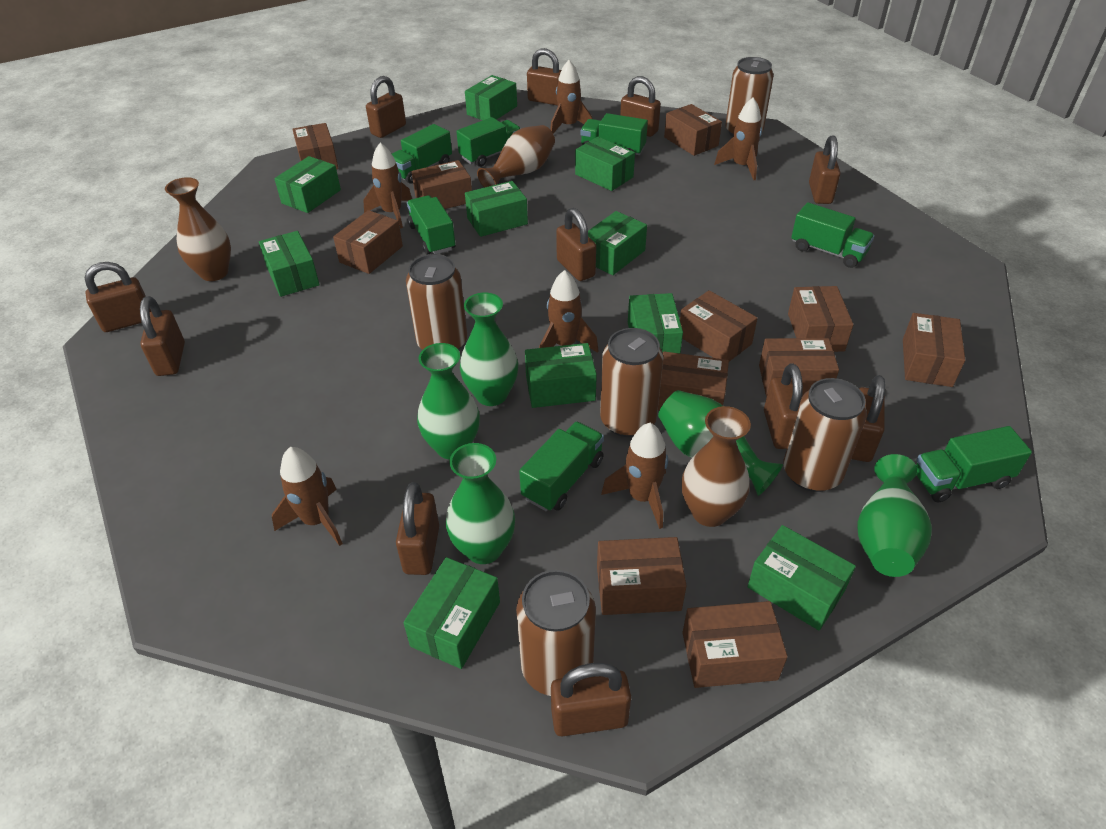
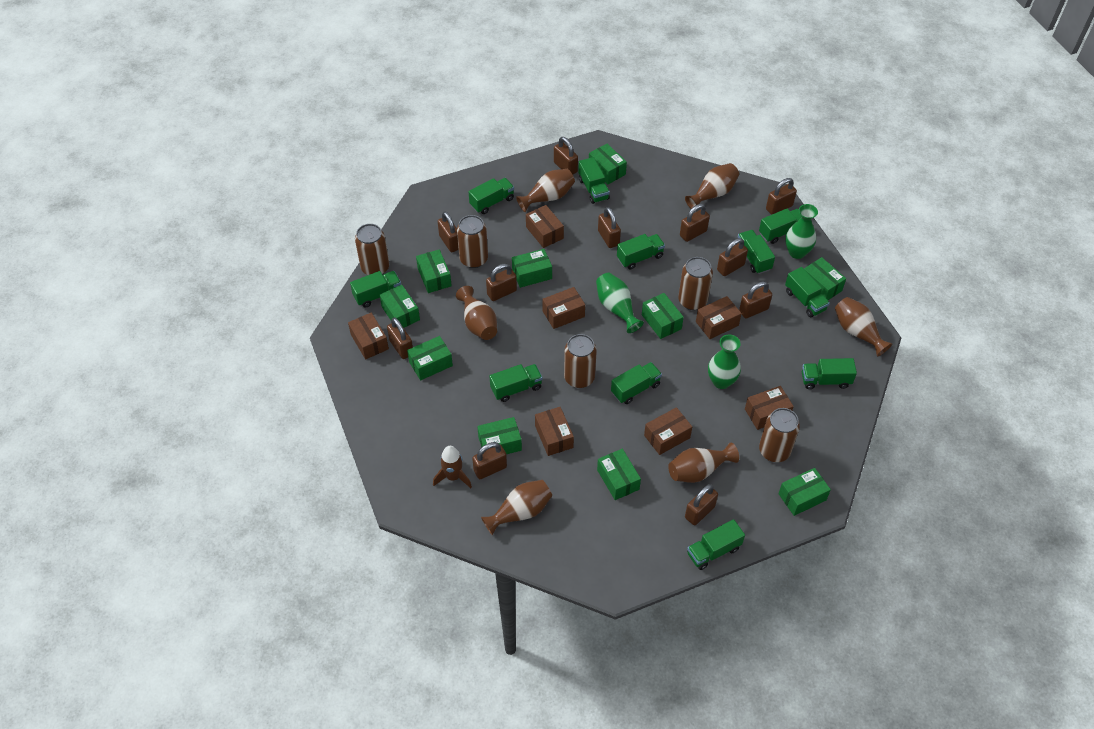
brown box: 11 -> 7
brown rocket: 6 -> 1
brown vase: 3 -> 6
green truck: 7 -> 11
green vase: 5 -> 3

